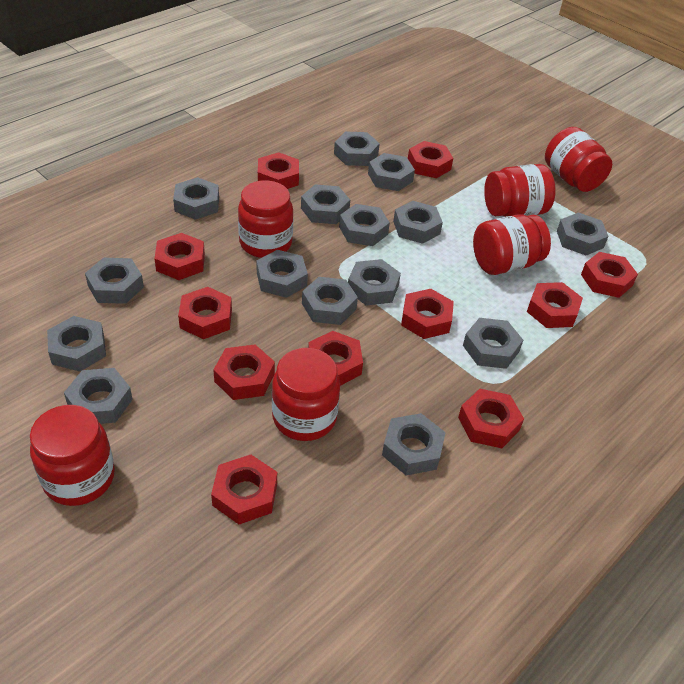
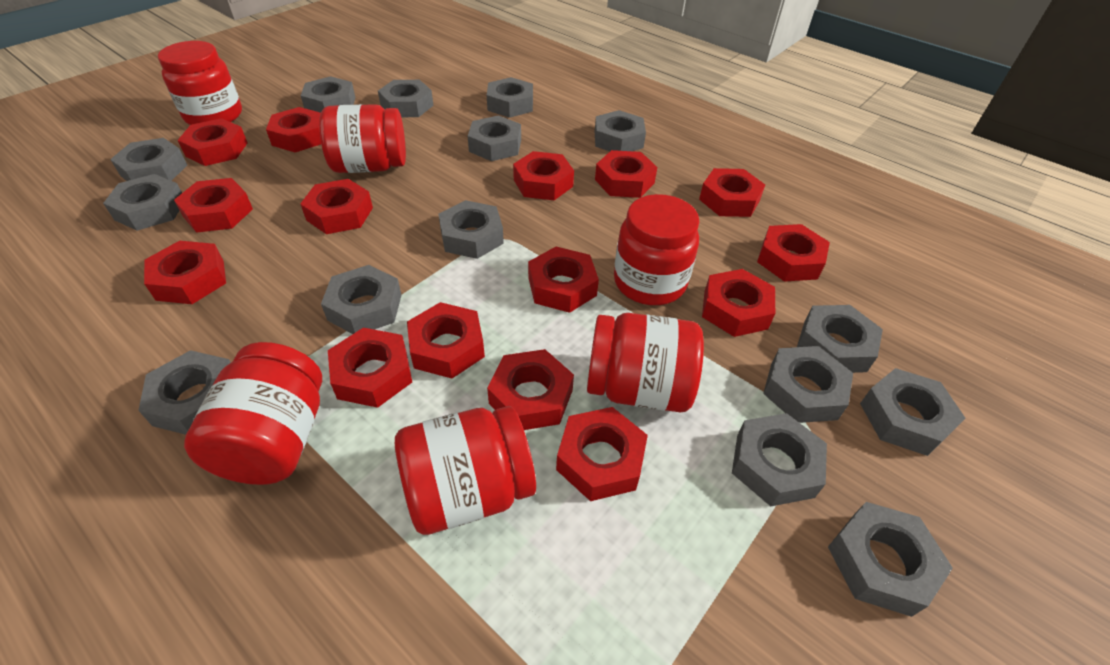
red nut: 11 -> 15

